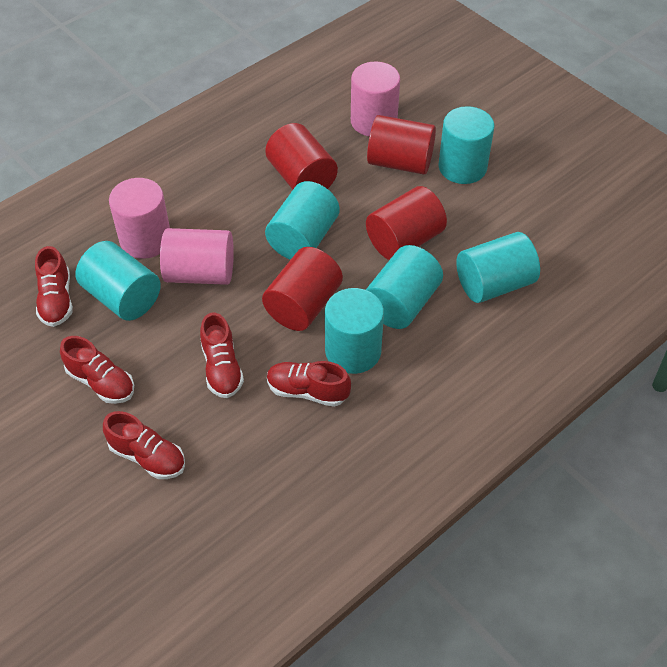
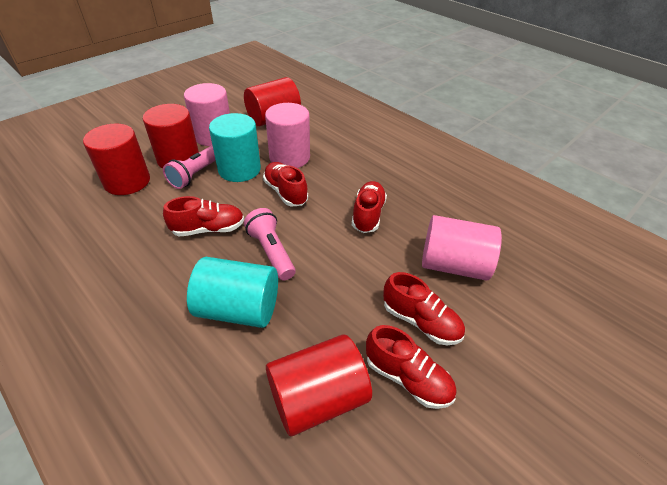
pink flashlight: 0 -> 2
turquoise cylinder: 6 -> 2

